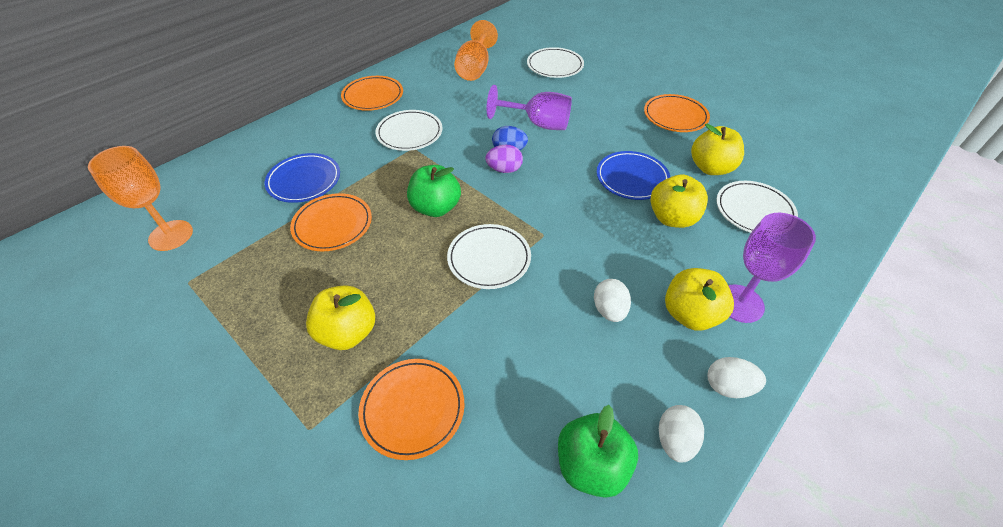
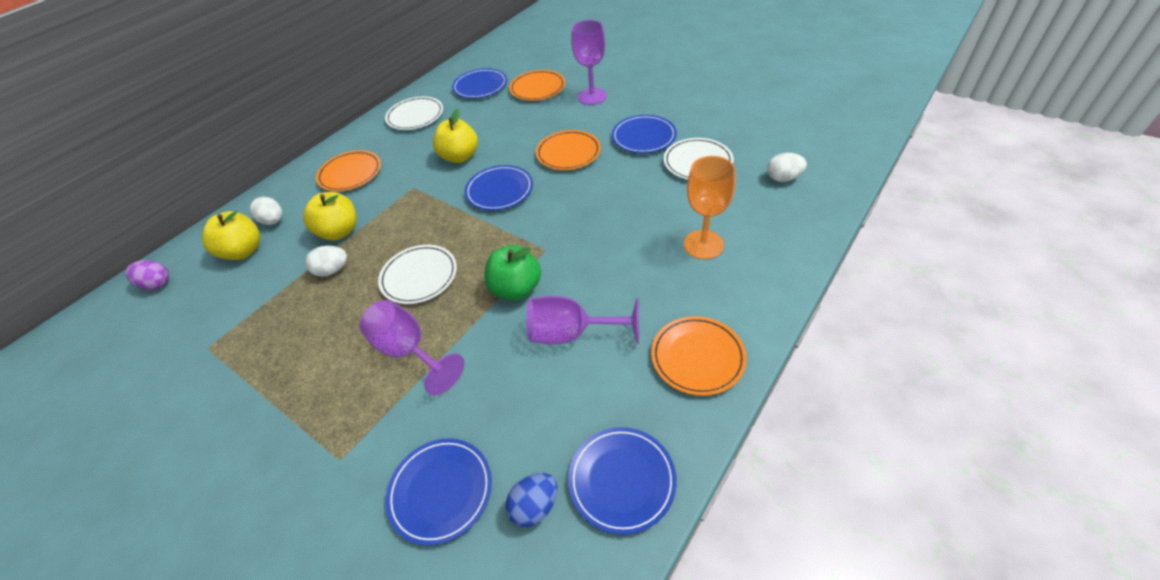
blue plate: 2 -> 5
green apple: 2 -> 1
orange goblet: 2 -> 1
purple goblet: 2 -> 3
white plate: 4 -> 3
yellow apple: 4 -> 3

